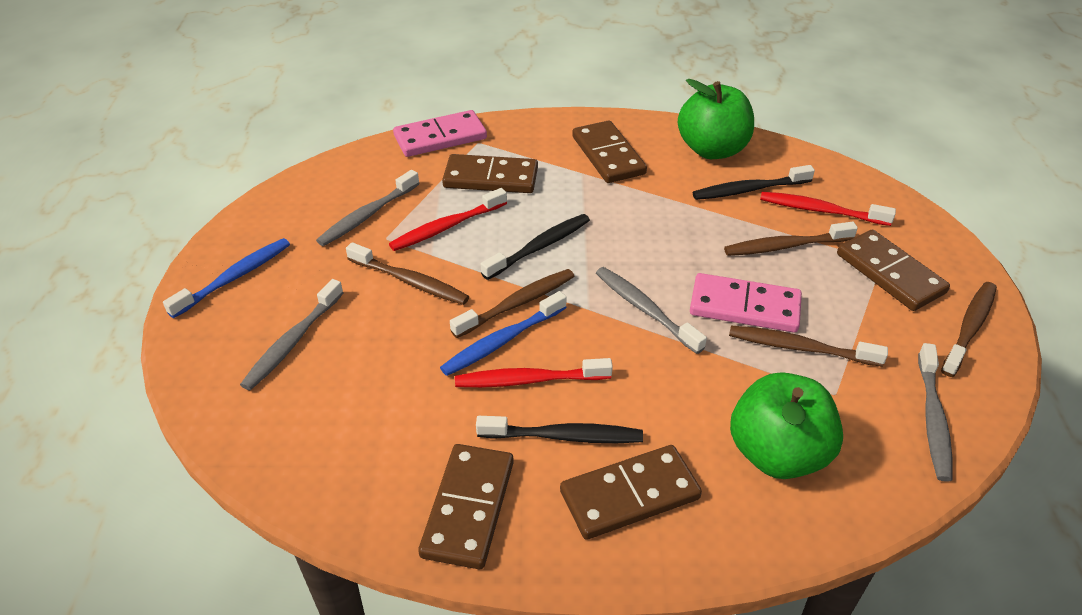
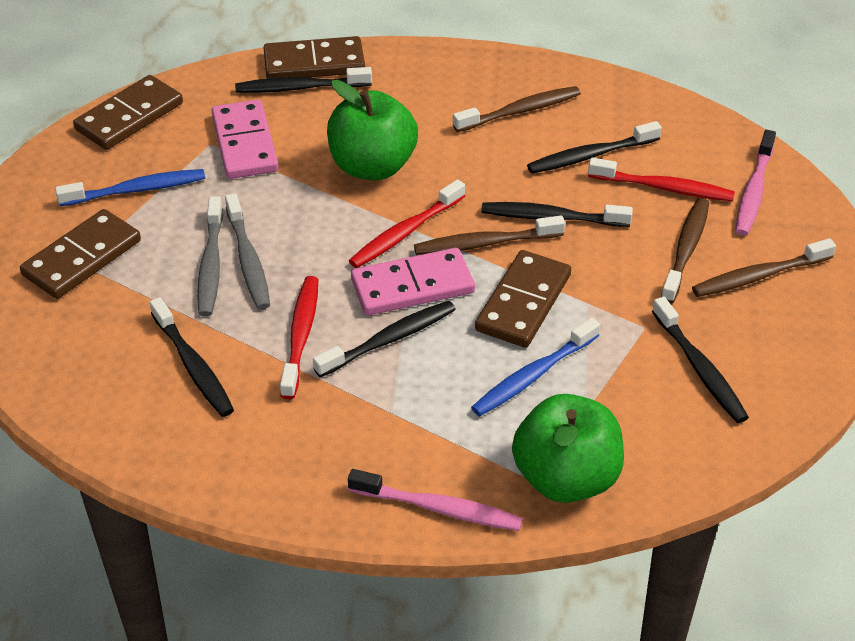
black toothbrush: 3 -> 6
brown domino: 5 -> 4
brown toothbrush: 5 -> 4
grey toothbrush: 4 -> 2
pink toothbrush: 0 -> 2

